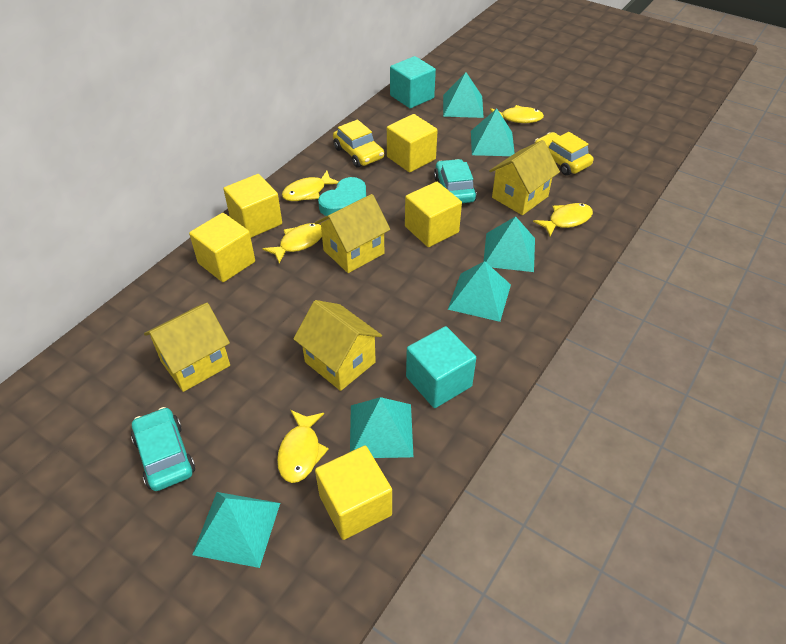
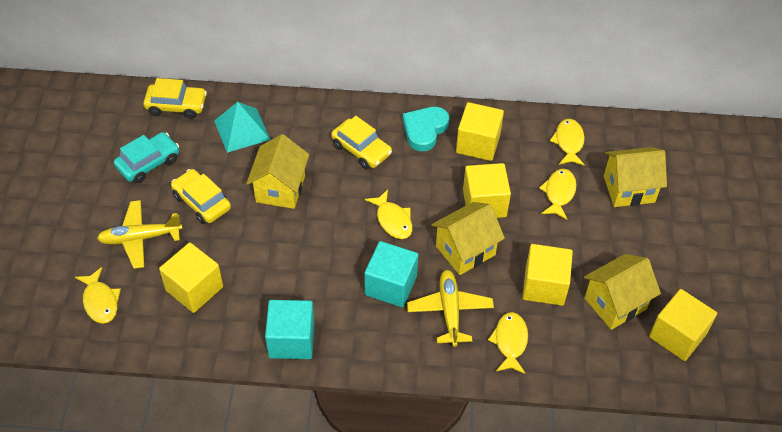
turquoise car: 2 -> 1
turquoise pyramid: 6 -> 1
yellow car: 2 -> 3
yellow plane: 0 -> 2

